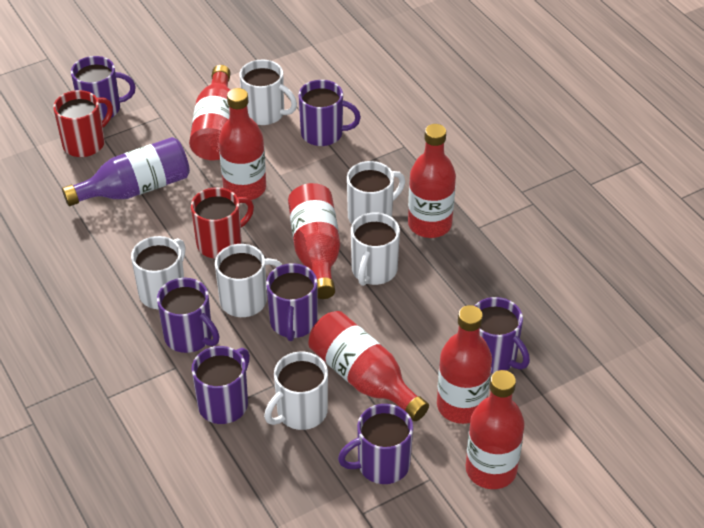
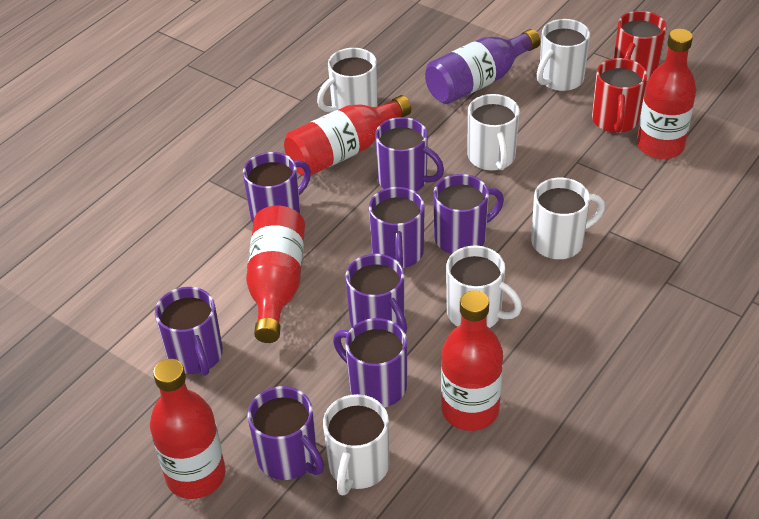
purple mug: 7 -> 8
red bottle: 7 -> 5

